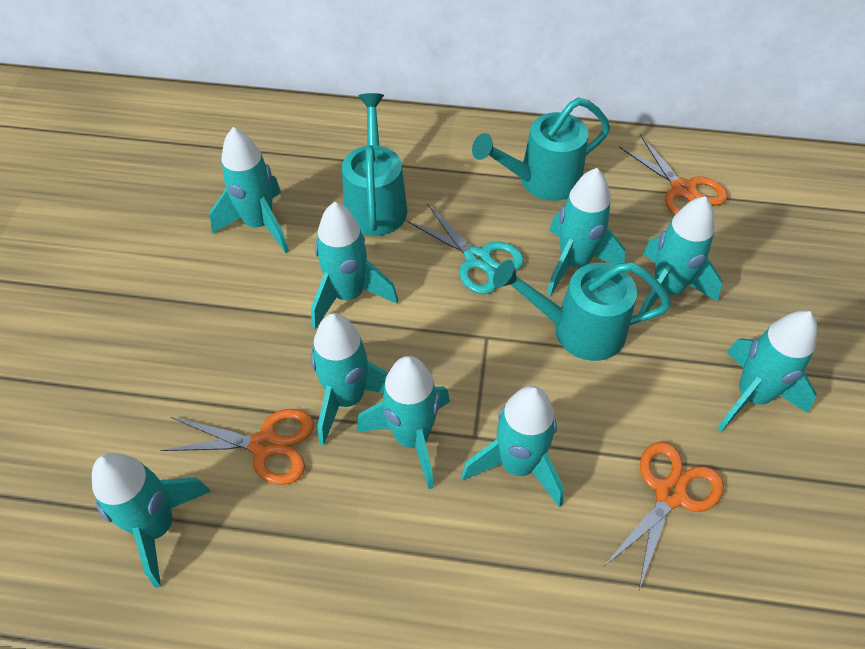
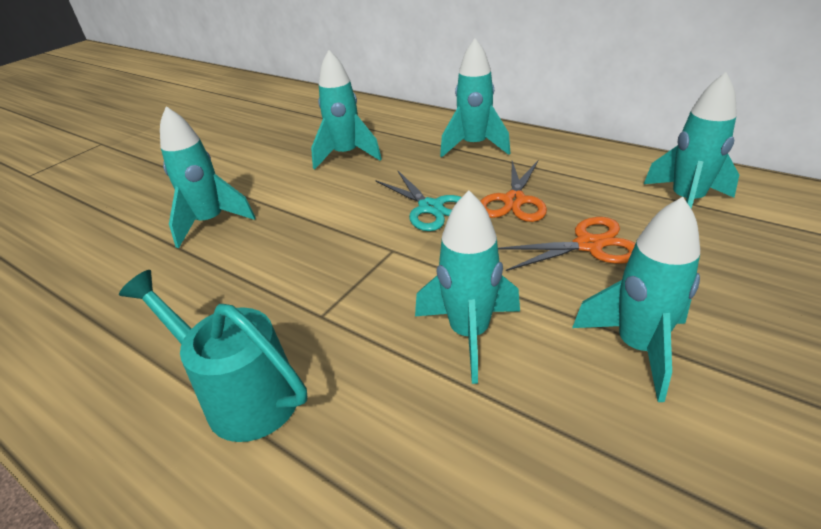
orange scissors: 3 -> 2
turquoise rocket: 9 -> 6
turquoise watering can: 3 -> 1

